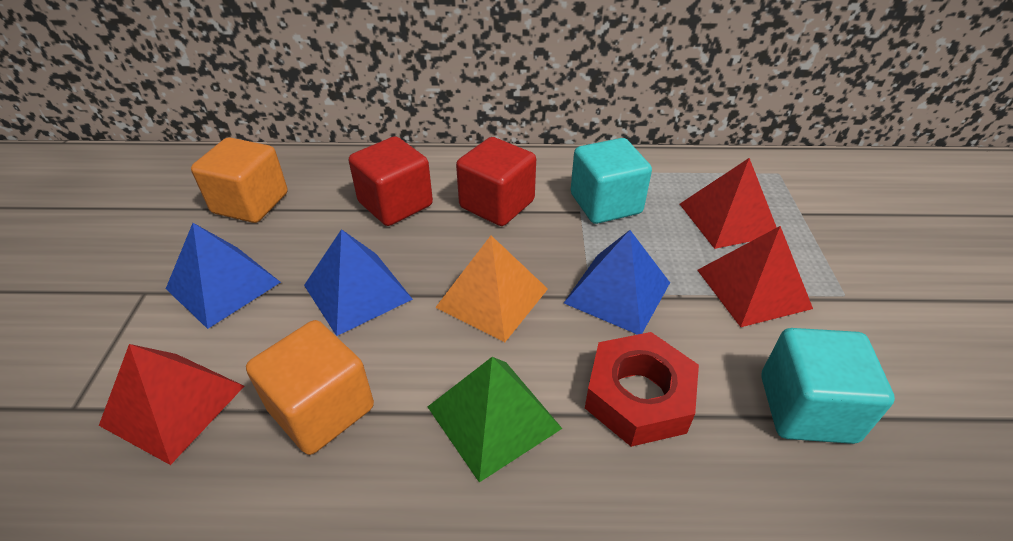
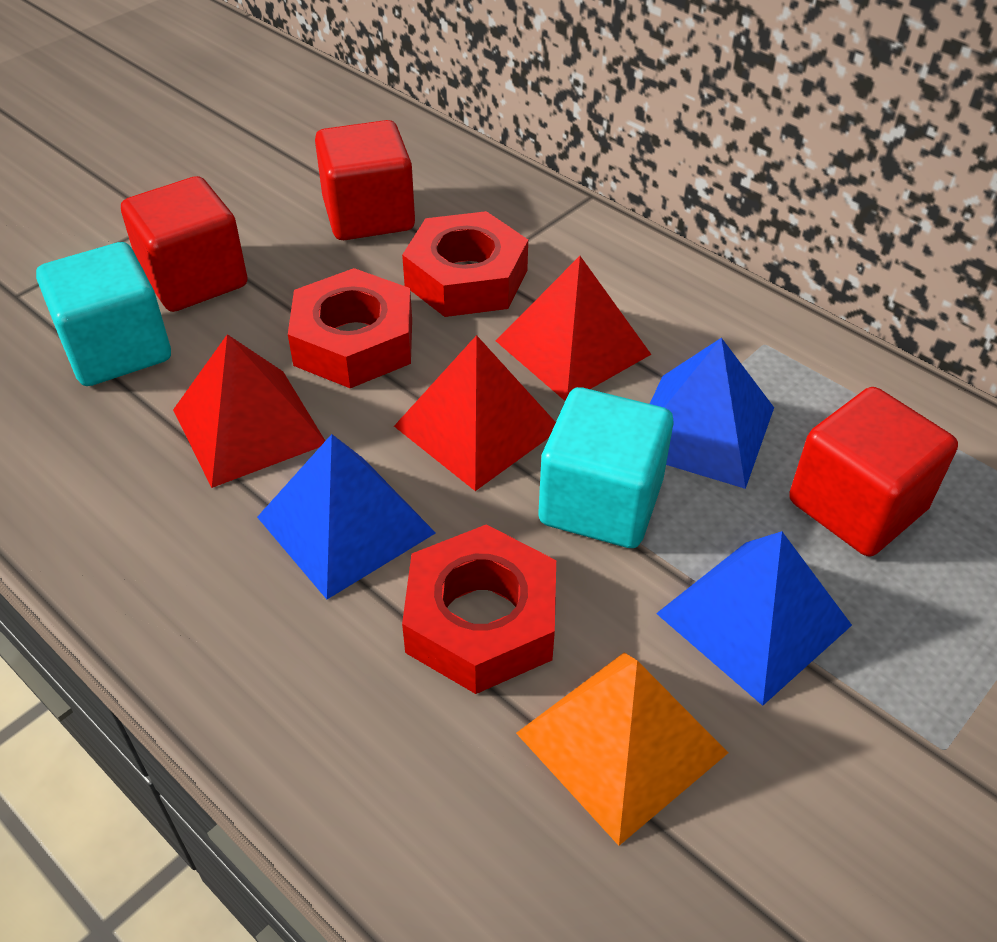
green pyramid: 1 -> 0
orange cube: 2 -> 0
red cube: 2 -> 3
red nut: 1 -> 3

